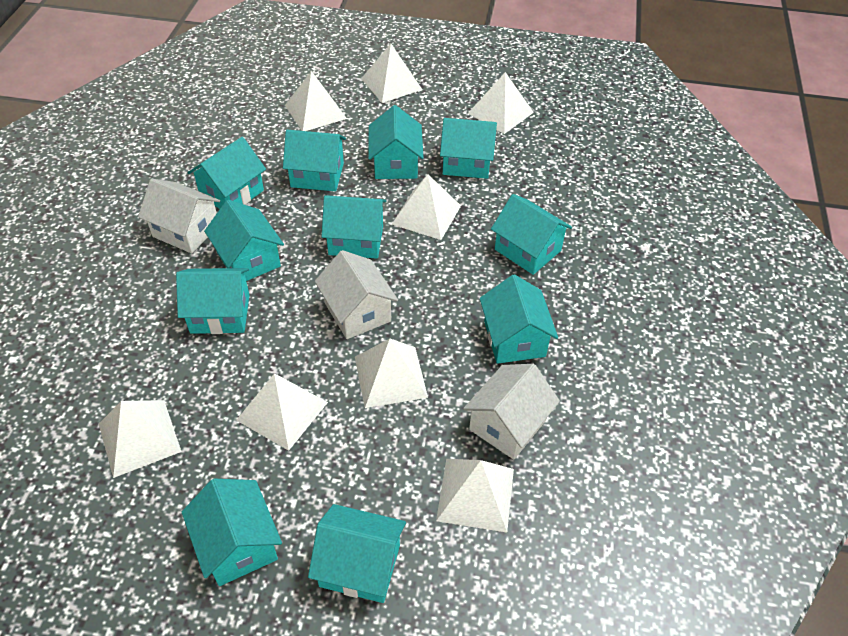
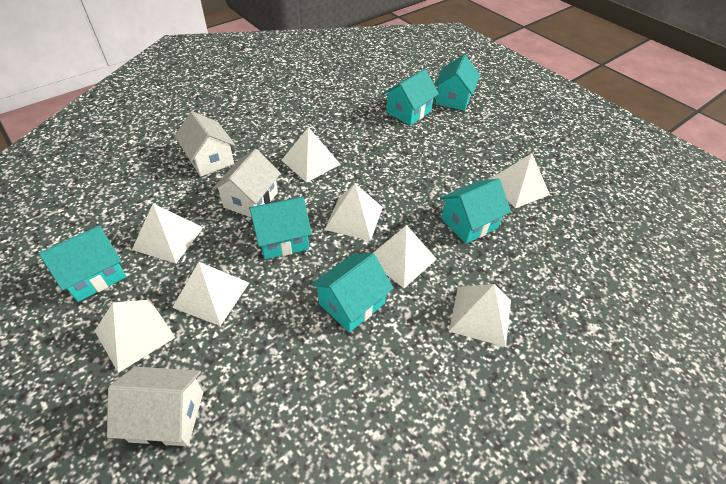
turquoise house: 11 -> 6

